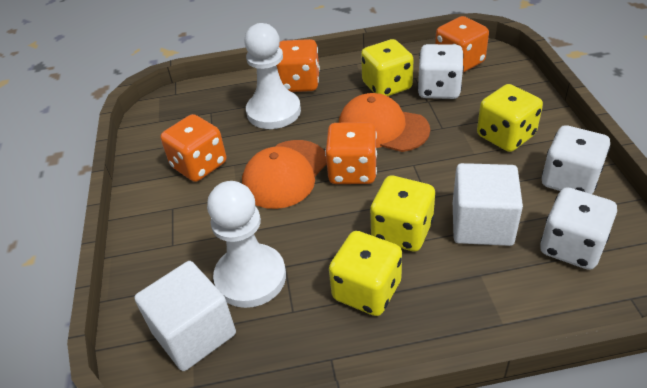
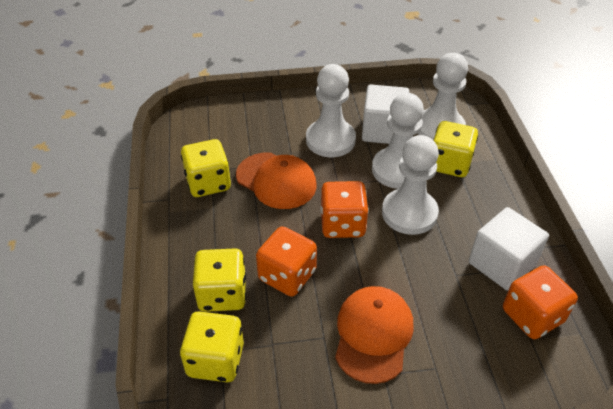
orange dice: 4 -> 3
white dice: 3 -> 0
white pawn: 2 -> 4

